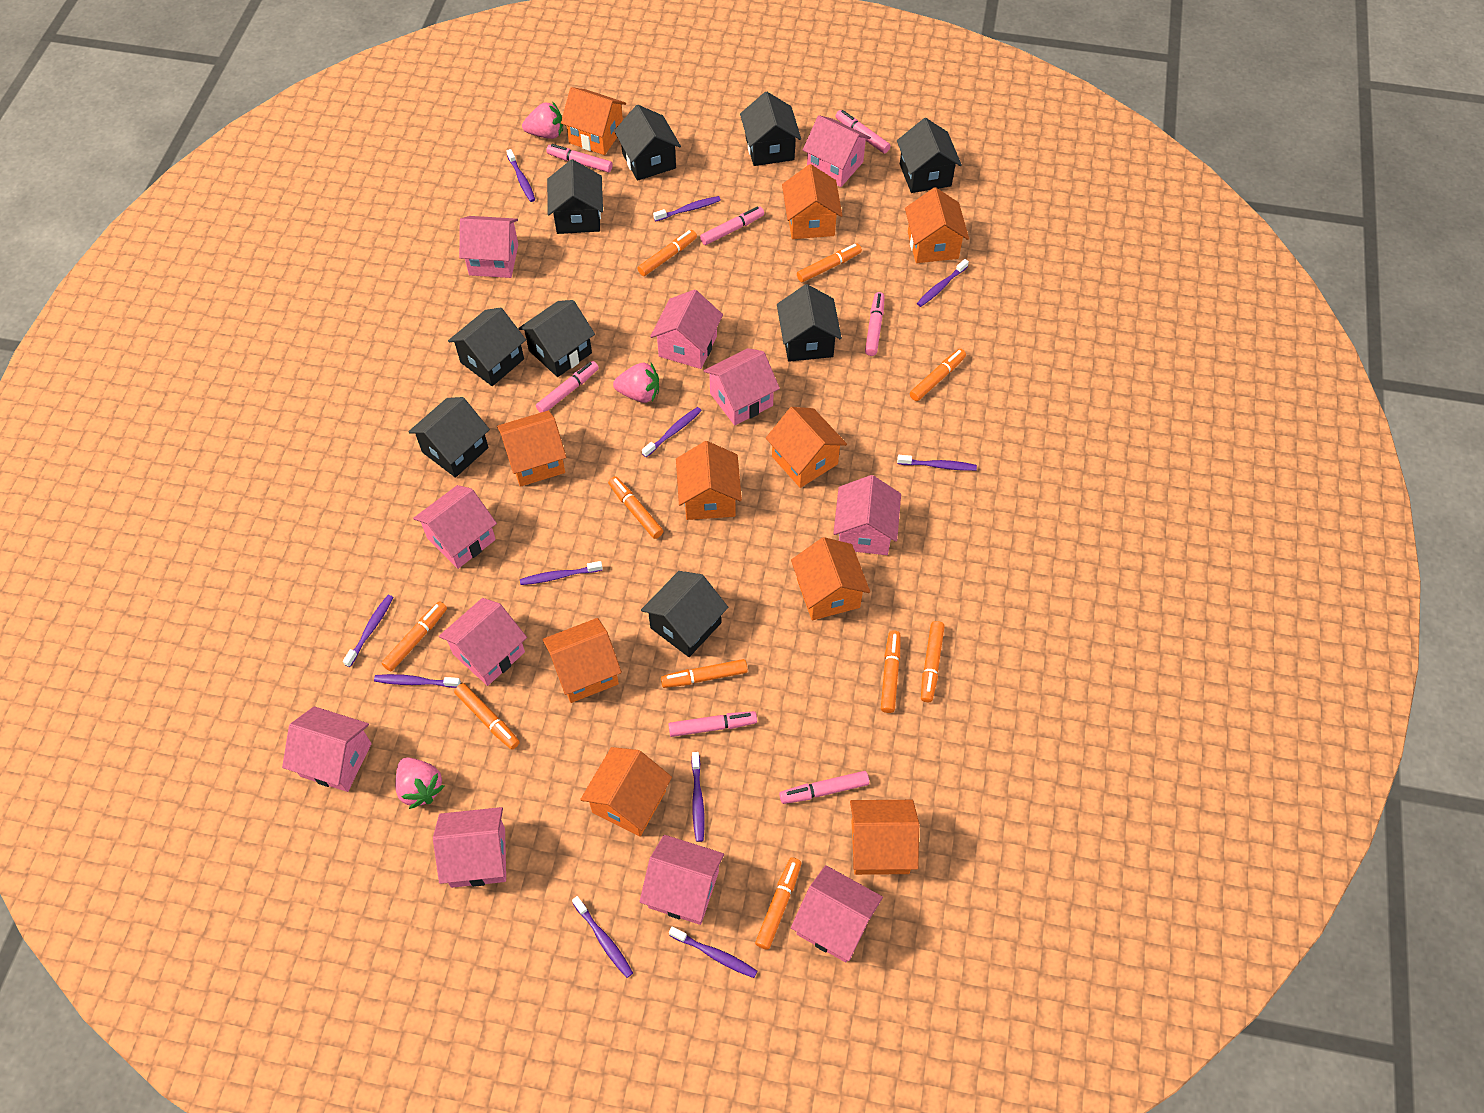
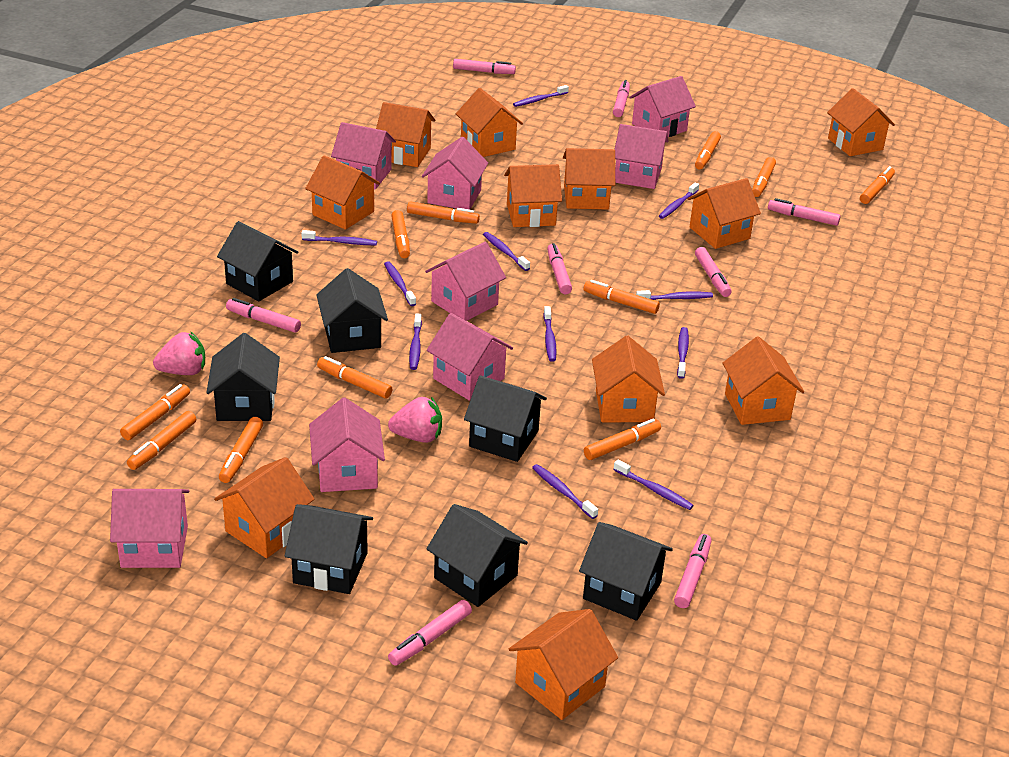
black house: 9 -> 7
orange house: 10 -> 11
orange marker: 10 -> 11
pink house: 11 -> 8
pink marker: 7 -> 8
pink strawberry: 3 -> 2

